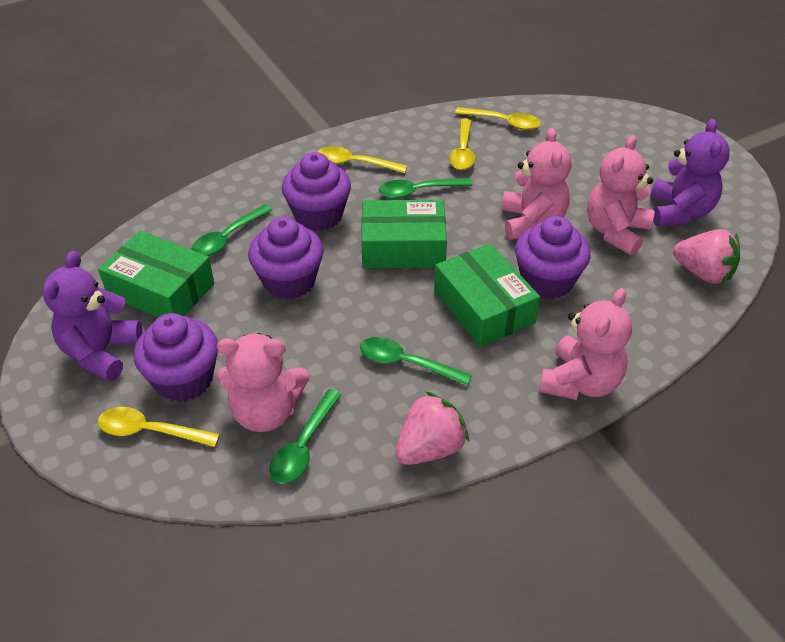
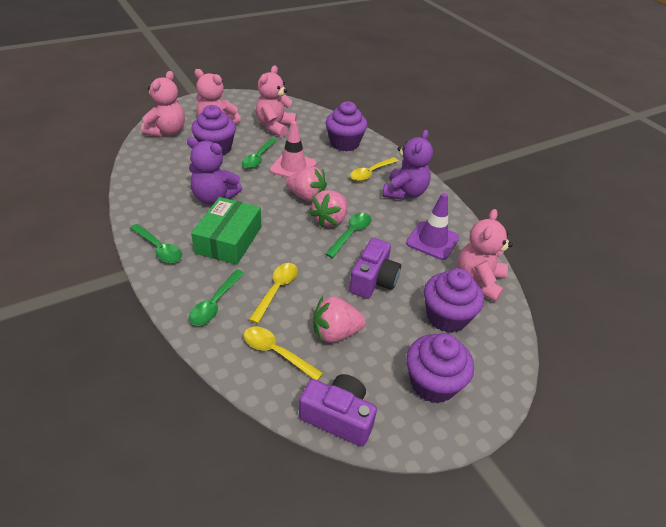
green box: 3 -> 1
pink strawberry: 2 -> 3
pink traffic cone: 0 -> 1
purple camera: 0 -> 2
purple traffic cone: 0 -> 1
yellow spoon: 4 -> 3

